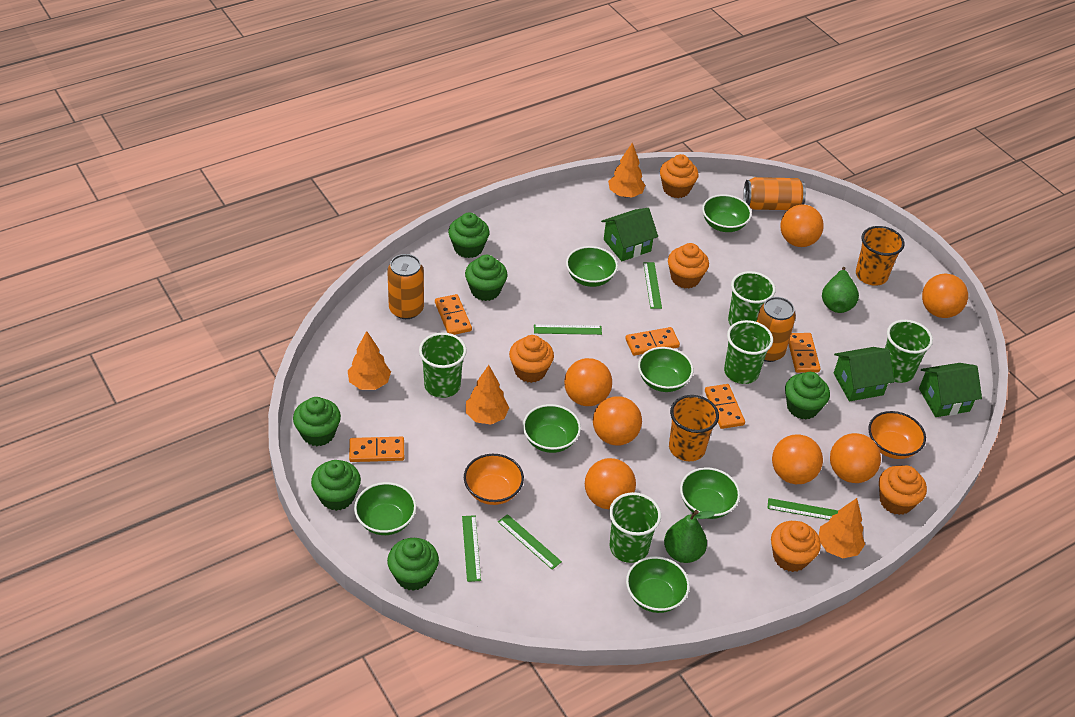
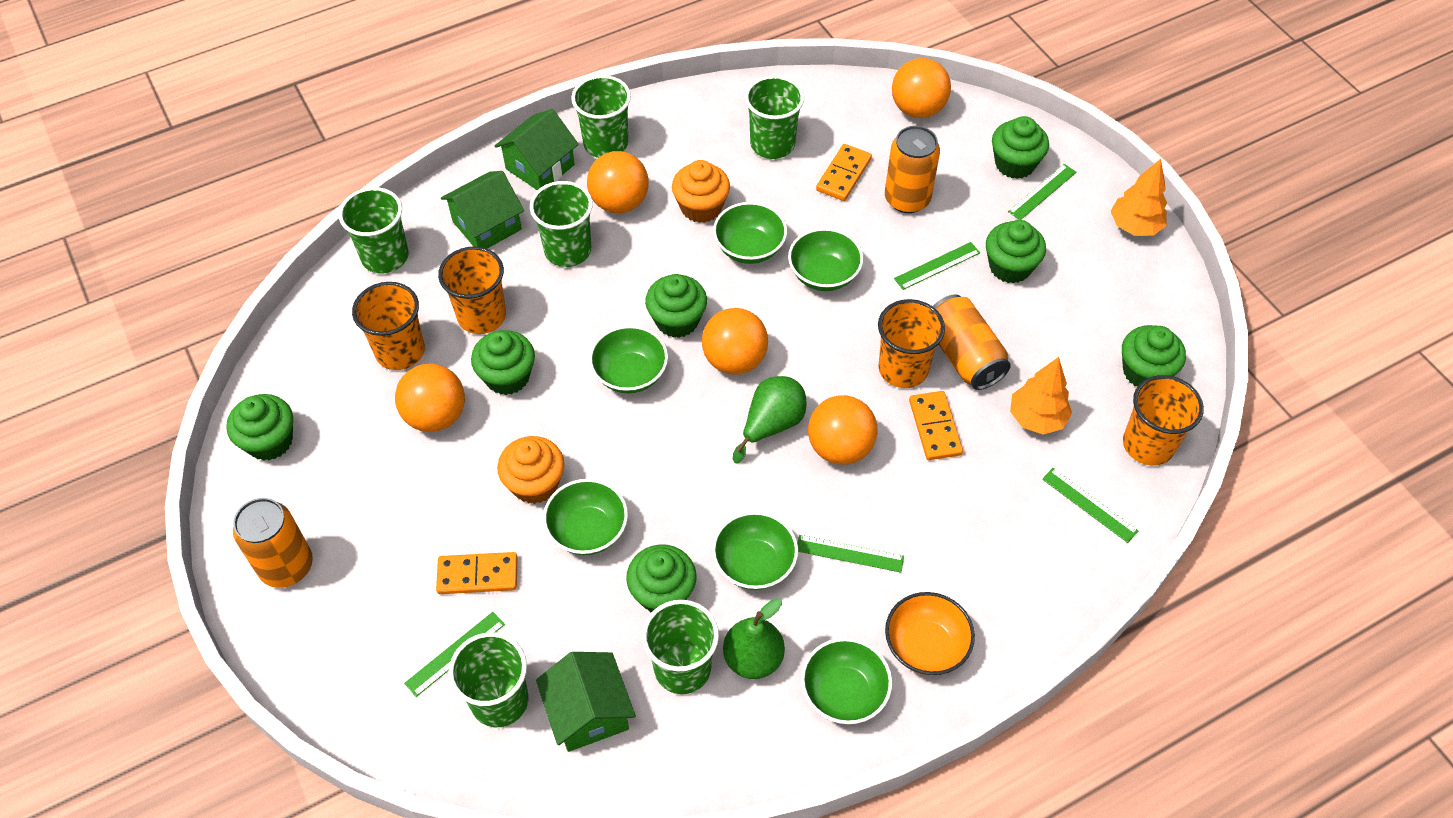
green bowl: 7 -> 6
green cup: 5 -> 6
green cupcake: 6 -> 7
orange ball: 7 -> 5
orange bowl: 2 -> 1
orange cup: 2 -> 4
orange cupcake: 5 -> 2
orange domino: 5 -> 3
orange tree: 4 -> 2

